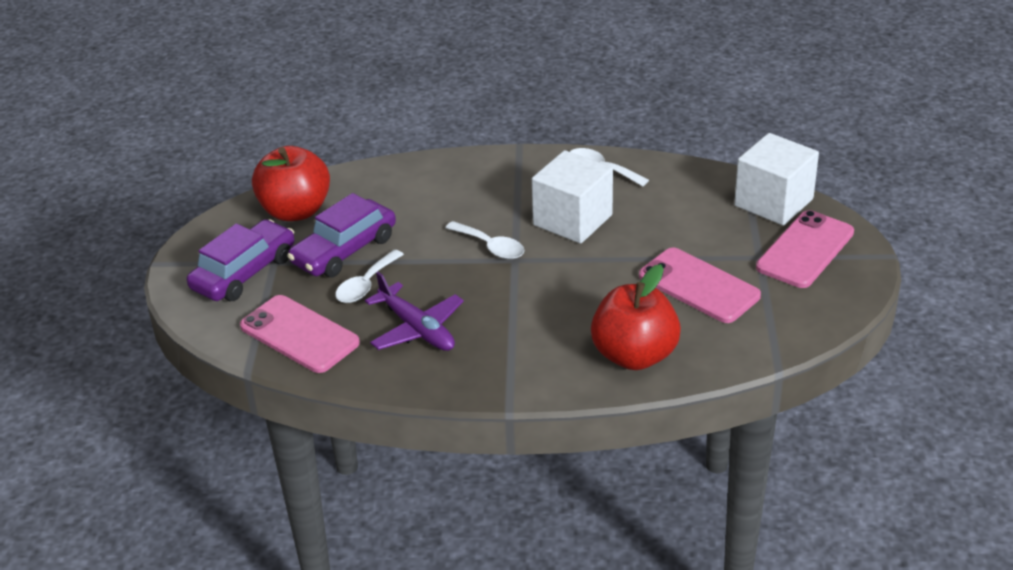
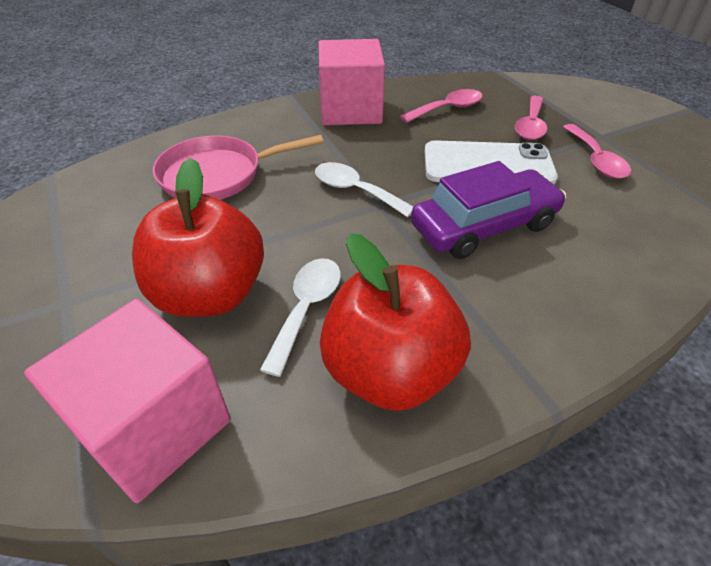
pink cube: 0 -> 2
pink pan: 0 -> 1
pink phone: 3 -> 0
pink spoon: 0 -> 3
purple car: 2 -> 1
purple plane: 1 -> 0
white cube: 2 -> 0
white phone: 0 -> 1
white spoon: 3 -> 2

